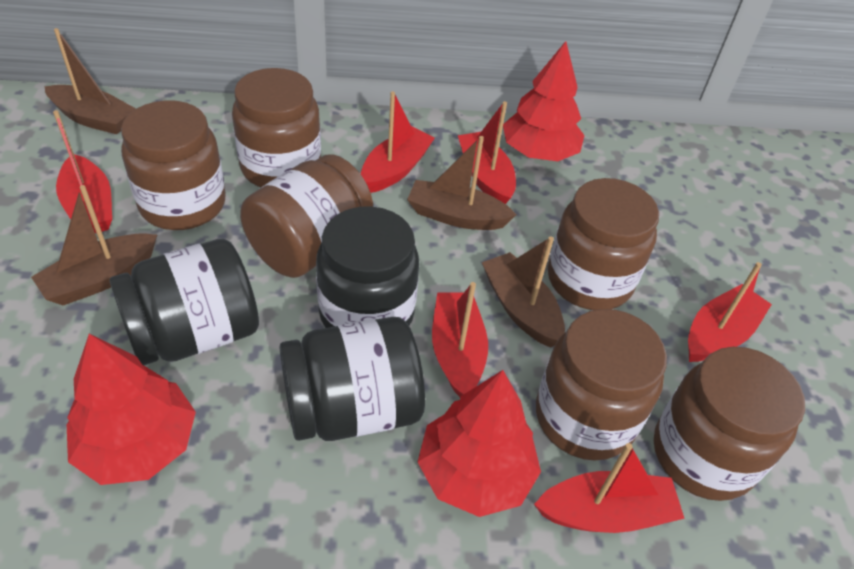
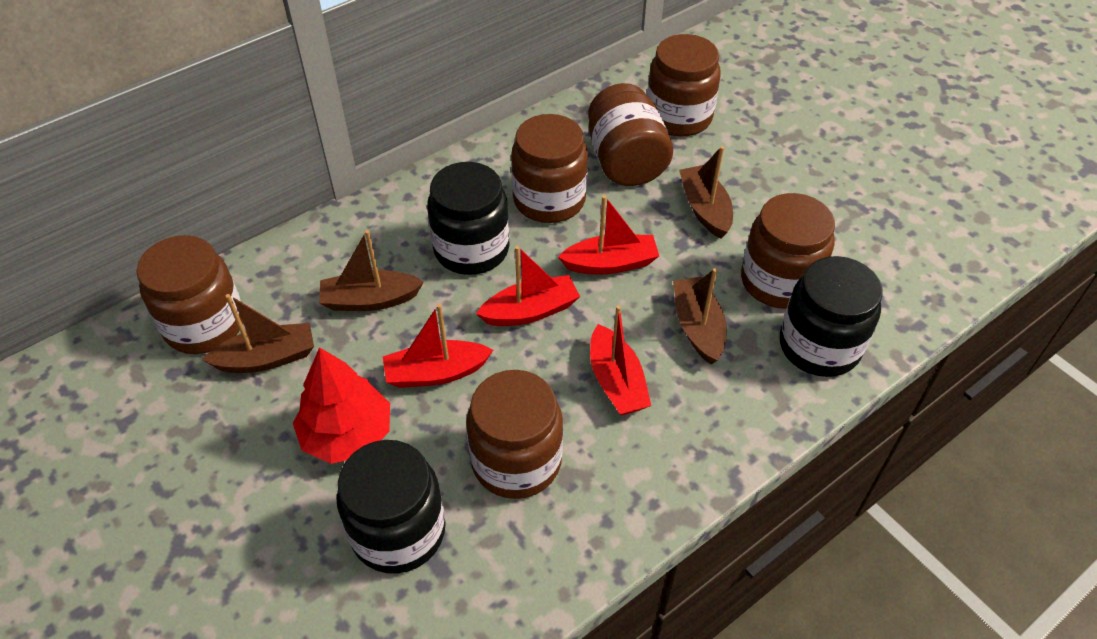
red boat: 6 -> 4
red tree: 3 -> 1

